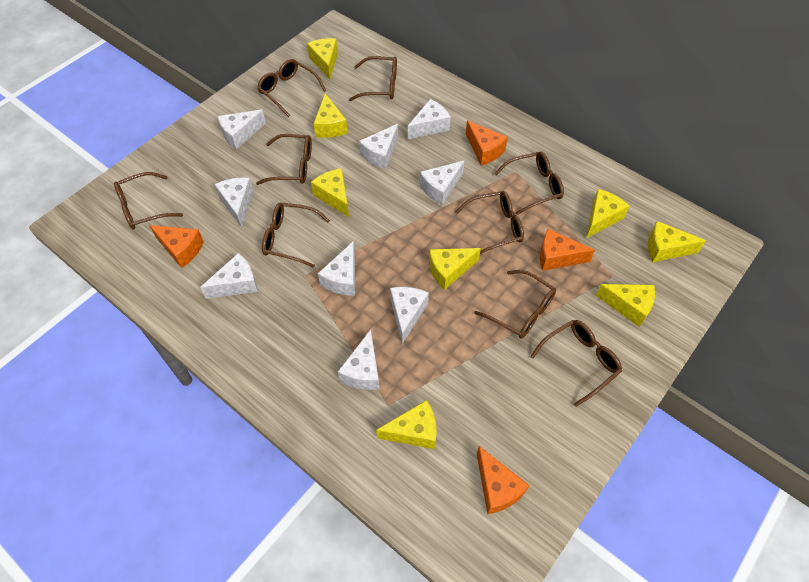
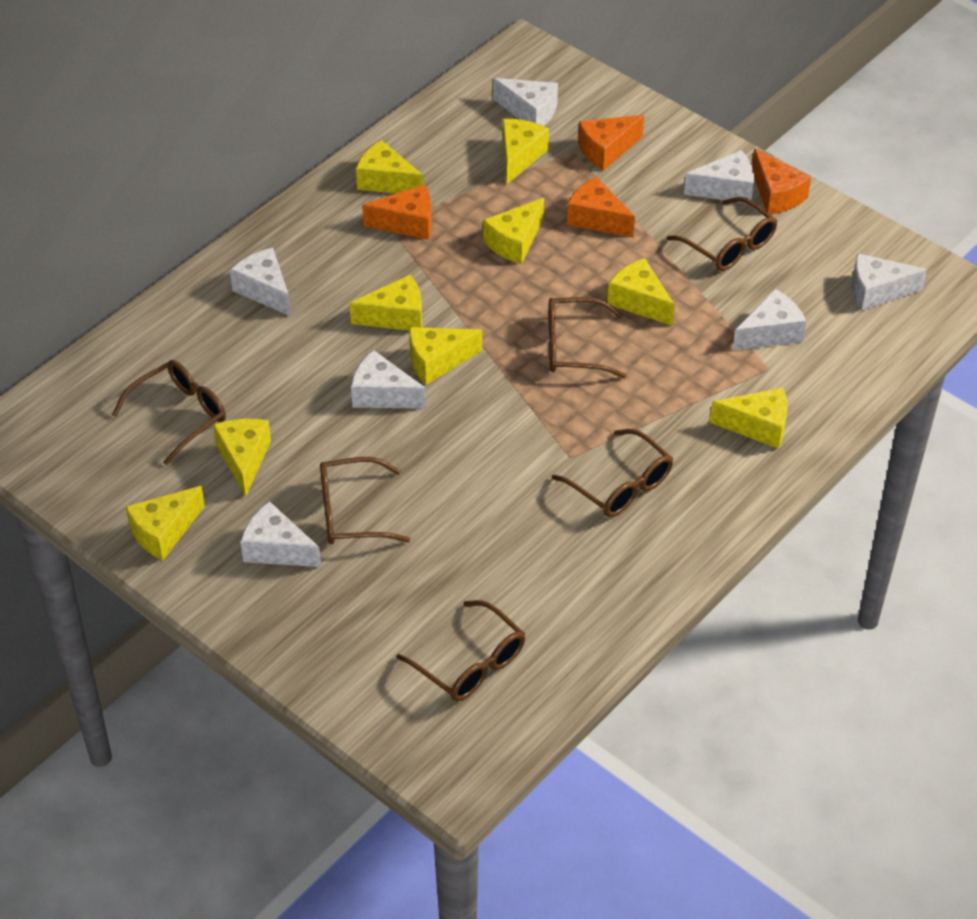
brown glasses: 9 -> 6
white cheese: 9 -> 7
yellow cheese: 8 -> 9

